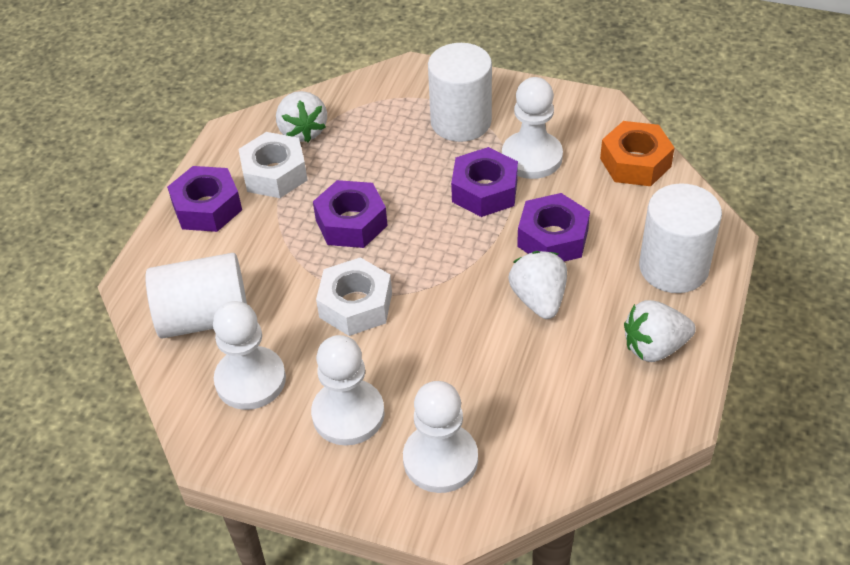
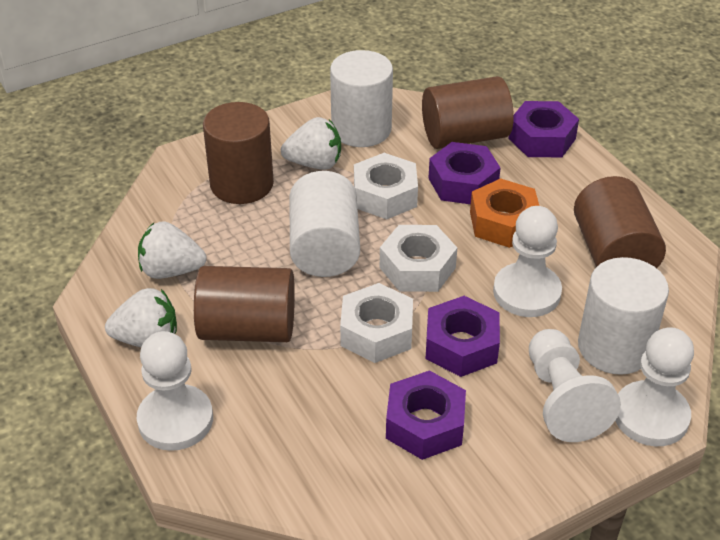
brown cylinder: 0 -> 4
white nut: 2 -> 3

